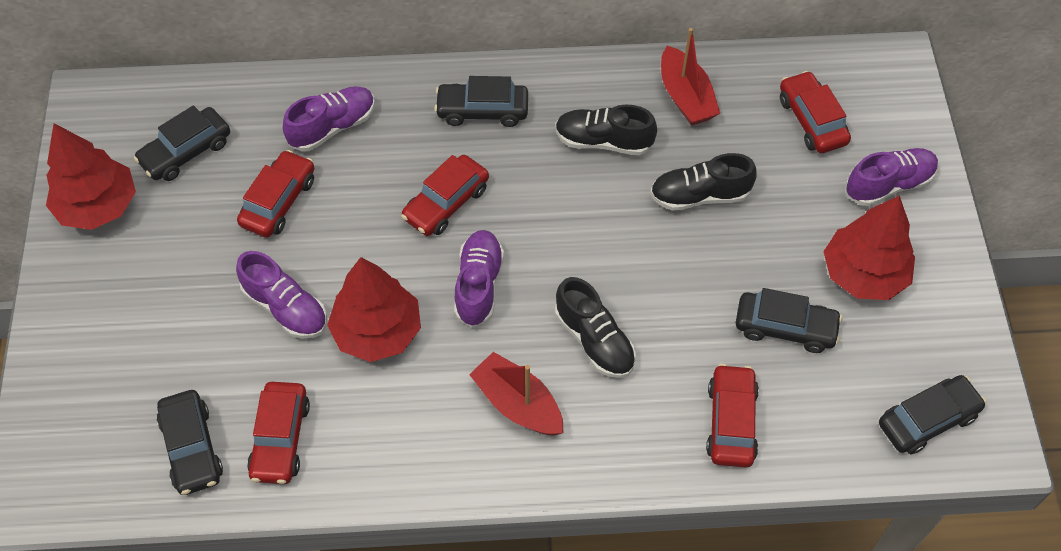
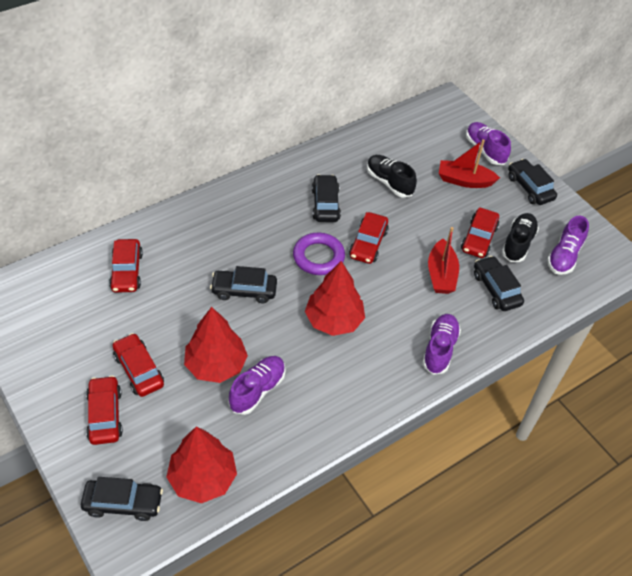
black shoe: 3 -> 2
purple ring: 0 -> 1

